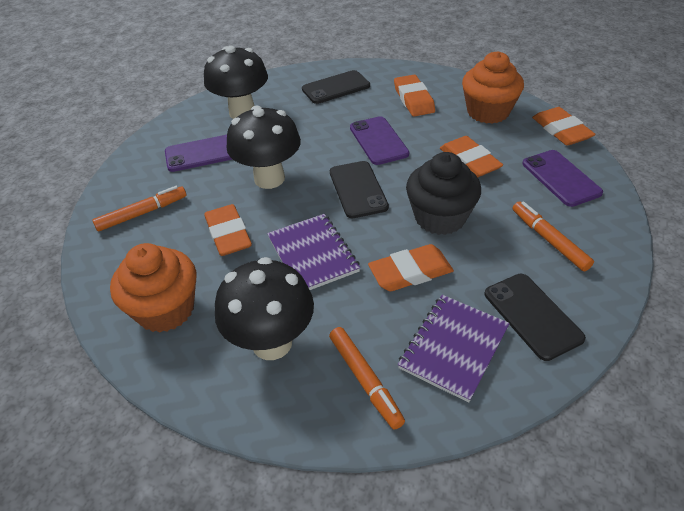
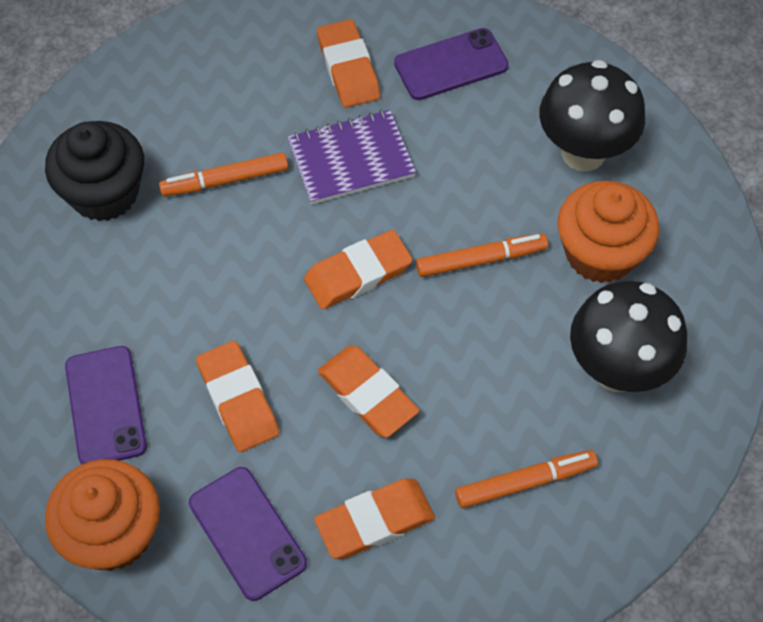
black mushroom: 3 -> 2
black phone: 3 -> 0
purple notebook: 2 -> 1

